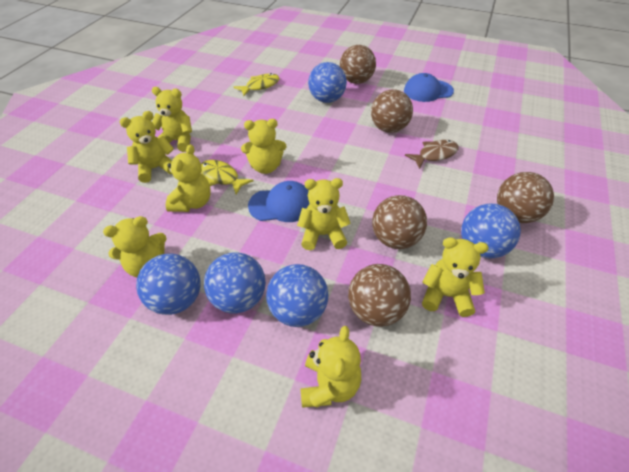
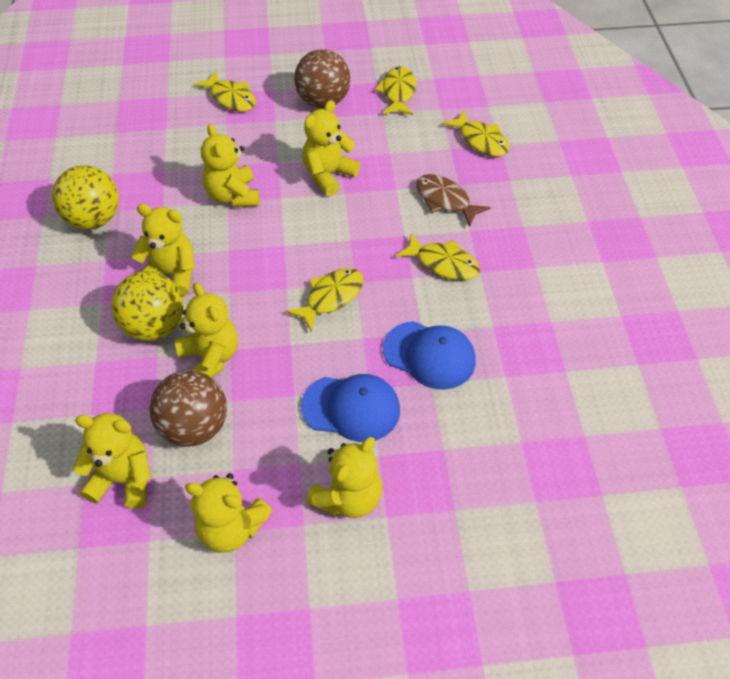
blue ball: 5 -> 0
brown ball: 5 -> 2
yellow ball: 0 -> 2
yellow fish: 2 -> 5
yellow teddy bear: 8 -> 7

